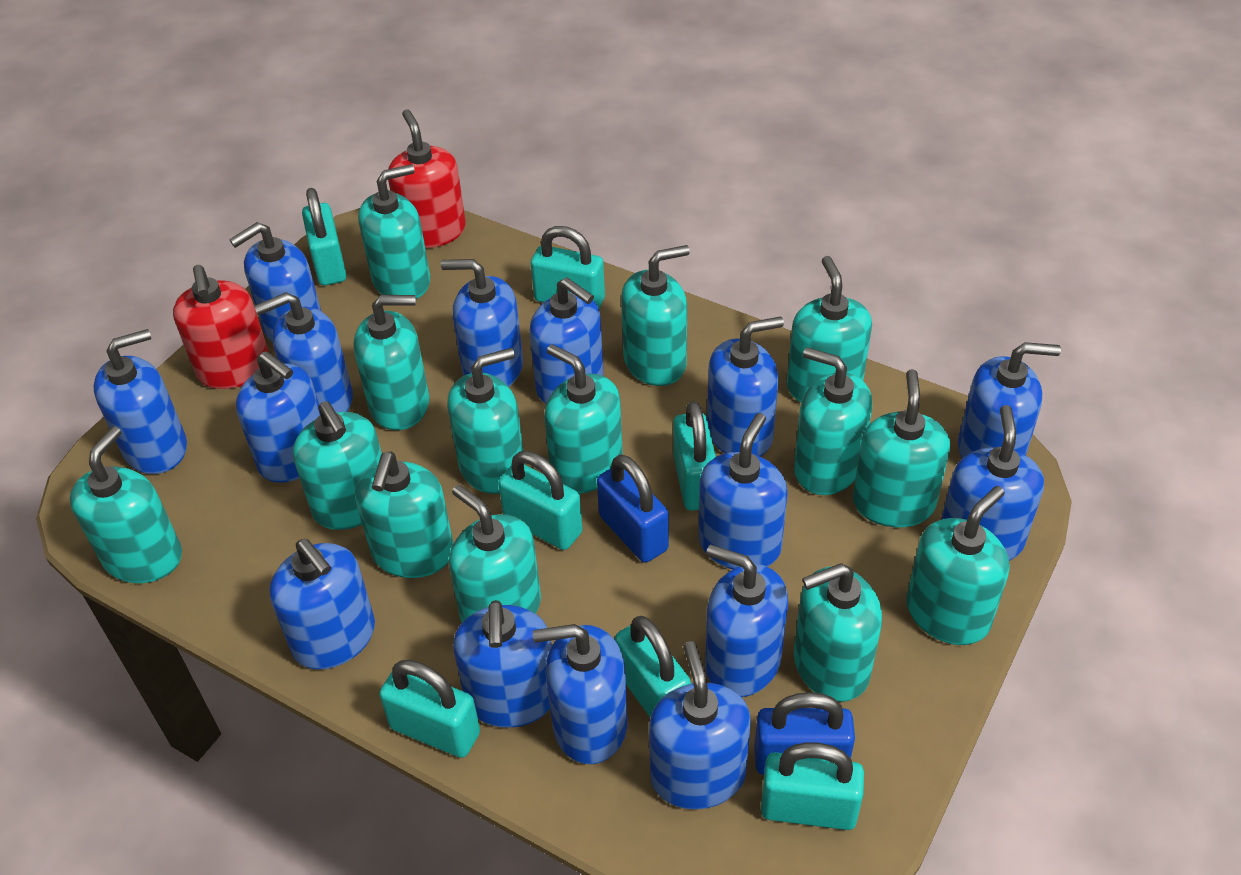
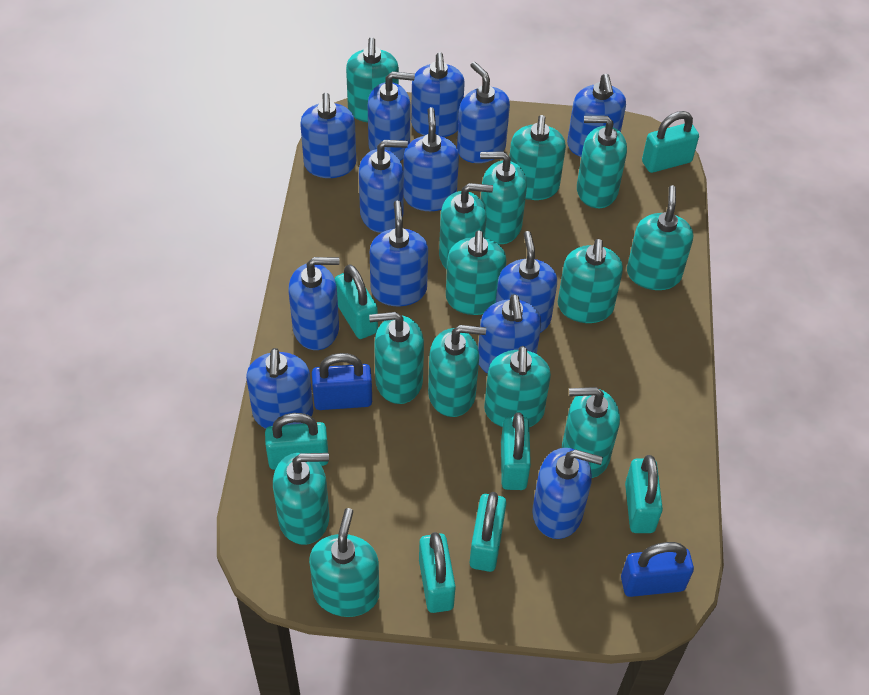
blue soap dispenser: 15 -> 13
red soap dispenser: 2 -> 0

